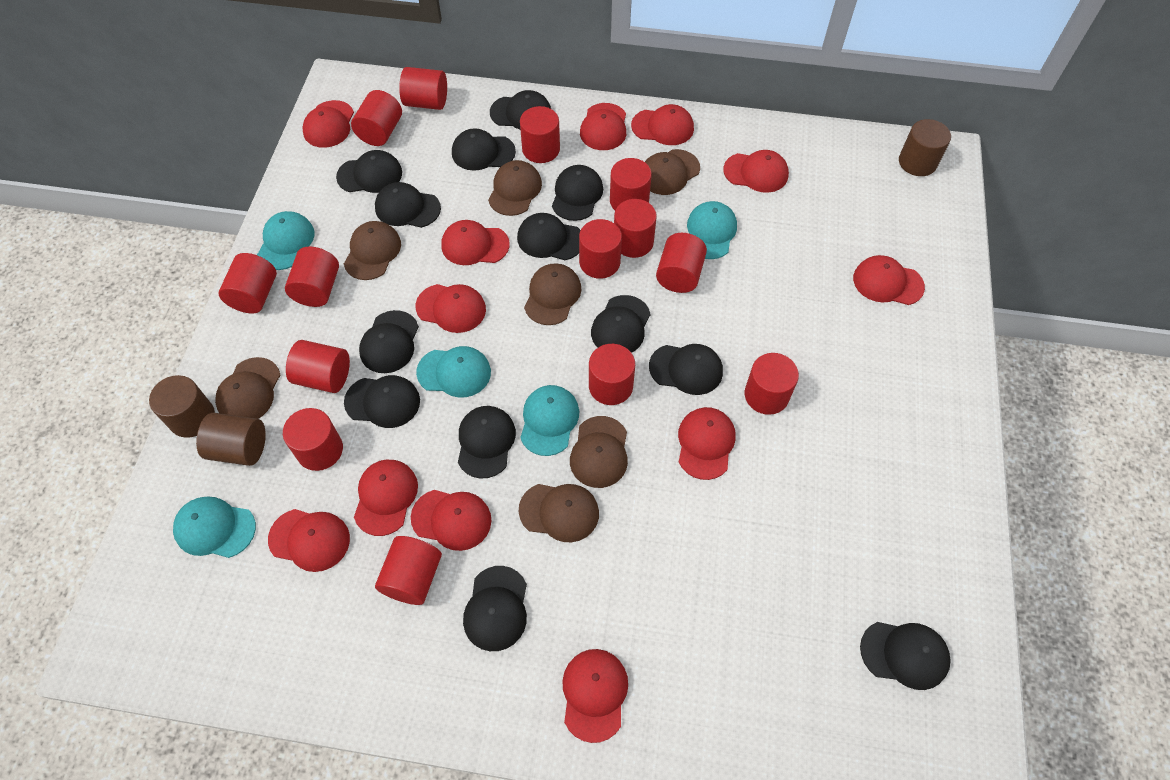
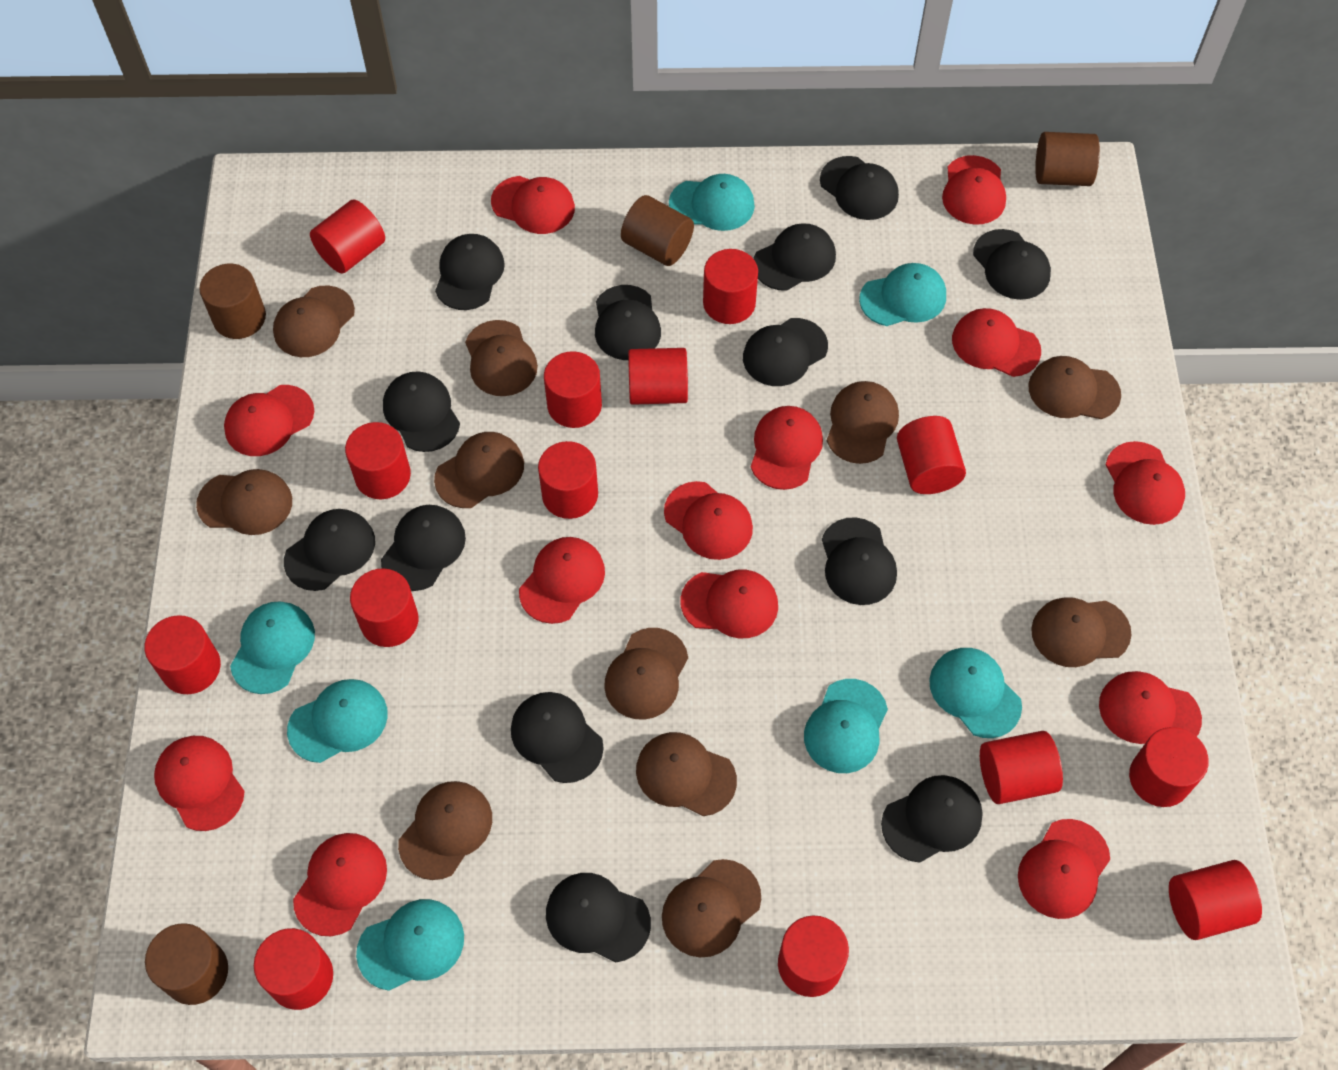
brown cap: 7 -> 11
brown cylinder: 3 -> 4
red cap: 12 -> 13
turquoise cap: 5 -> 7

